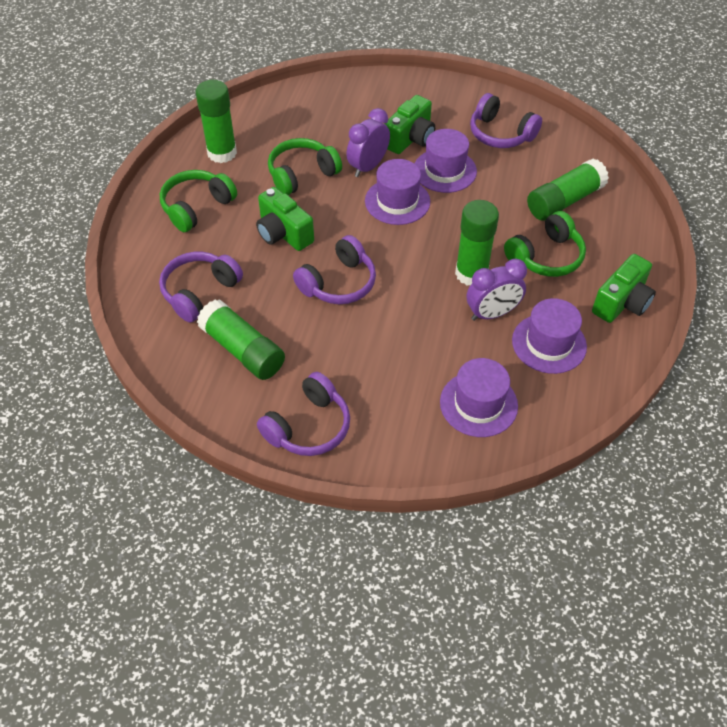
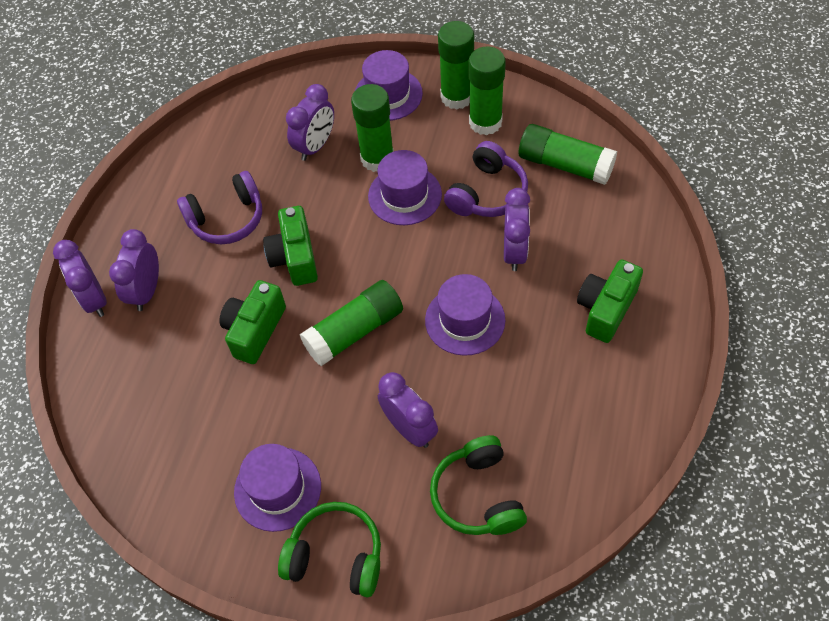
green glue stick: 4 -> 5
green headphones: 3 -> 2
purple clock: 2 -> 5
purple headphones: 4 -> 2

